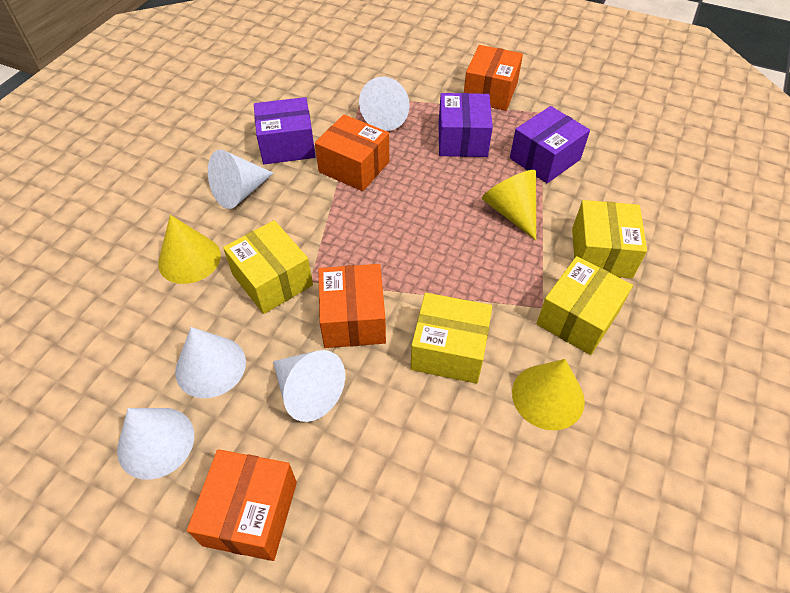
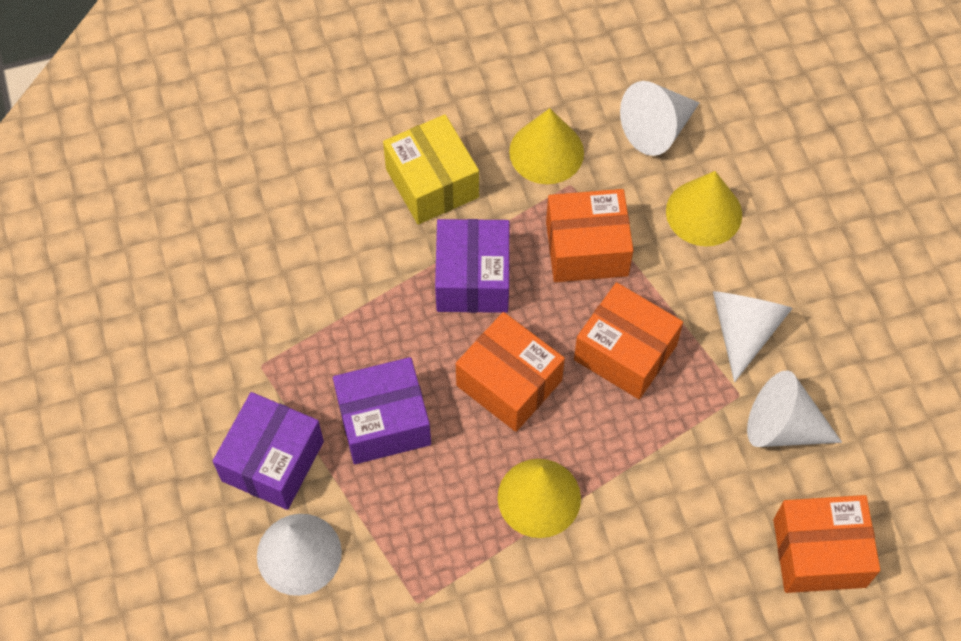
white cone: 5 -> 4
yellow box: 4 -> 1

